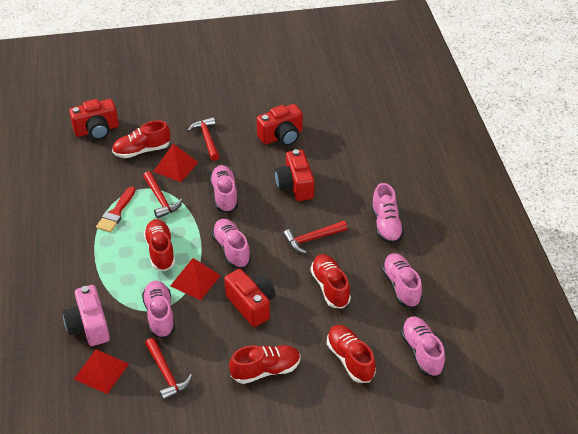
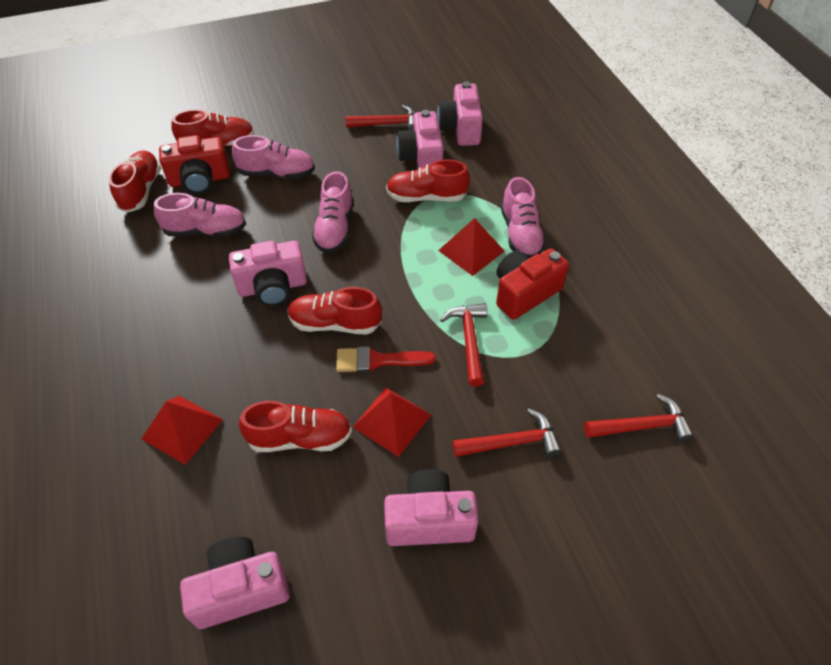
pink camera: 1 -> 5
pink shoe: 6 -> 4
red camera: 4 -> 2

